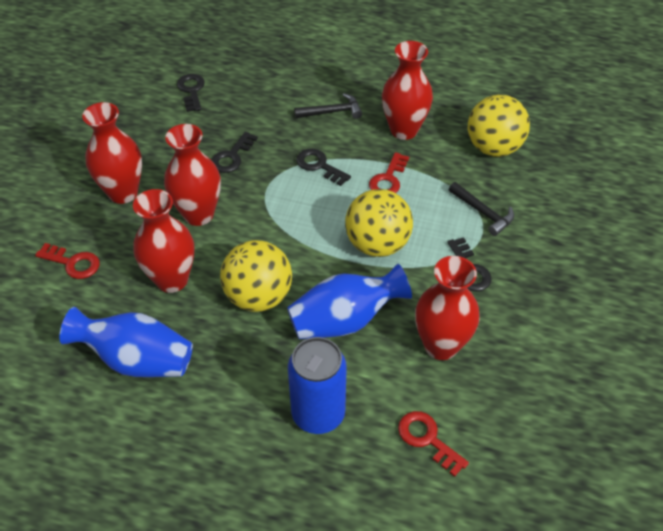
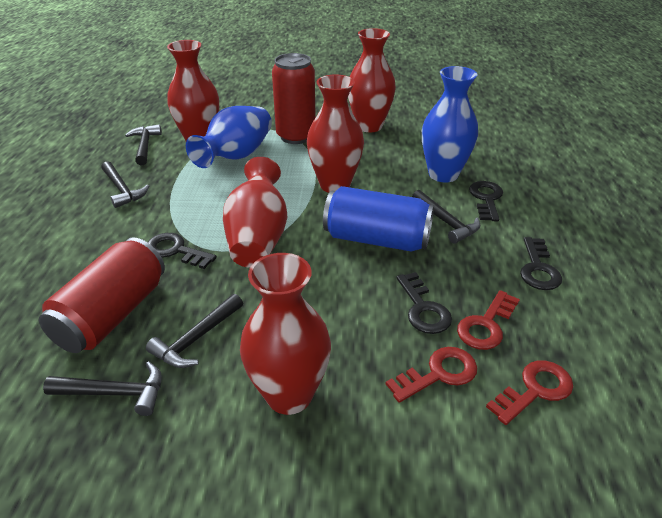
black hammer: 2 -> 5
red can: 0 -> 2
yellow ball: 3 -> 0

